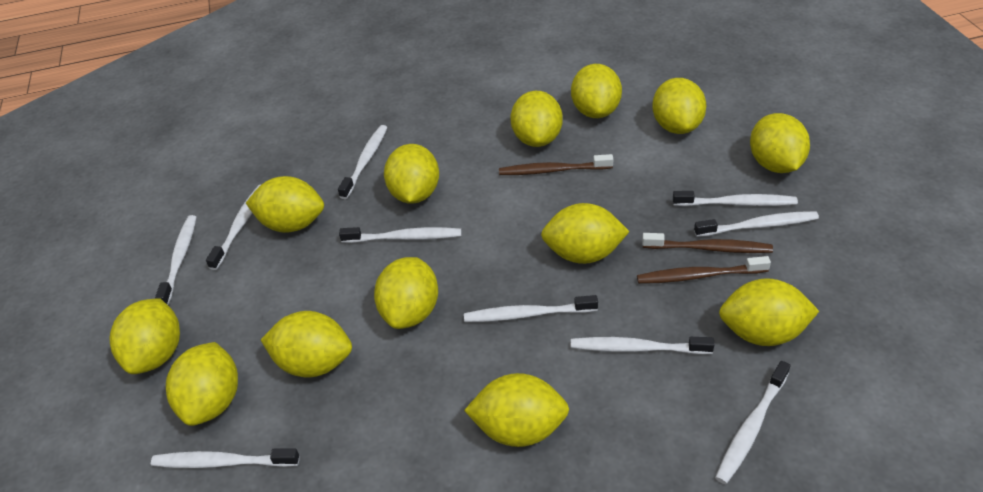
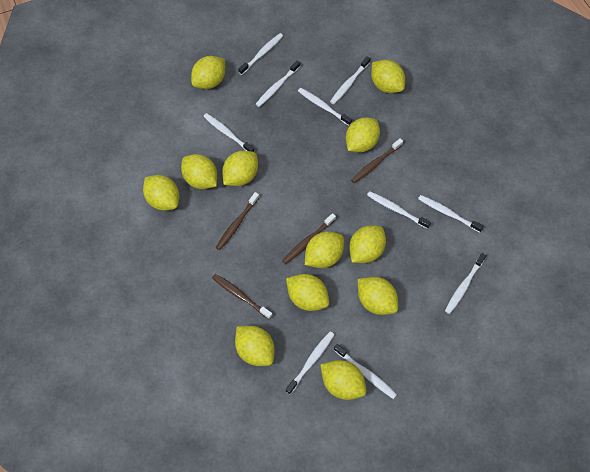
brown toothbrush: 3 -> 4
yellow lemon: 13 -> 12

